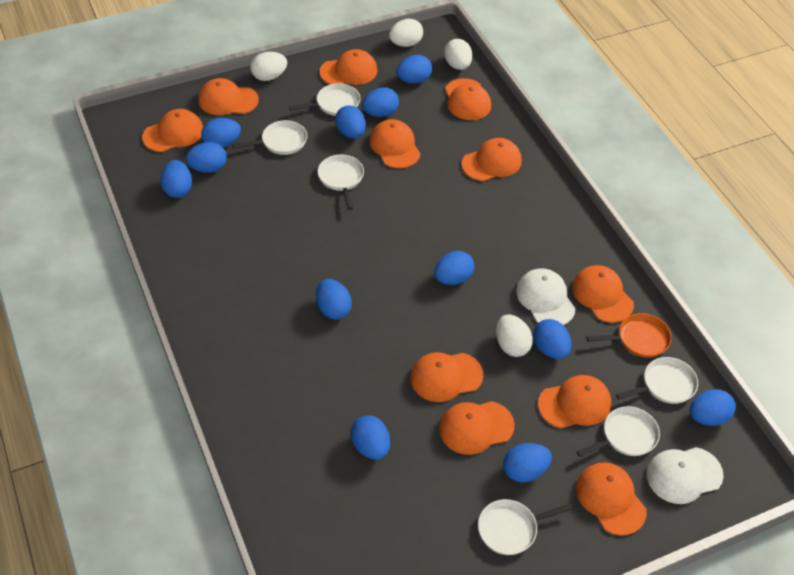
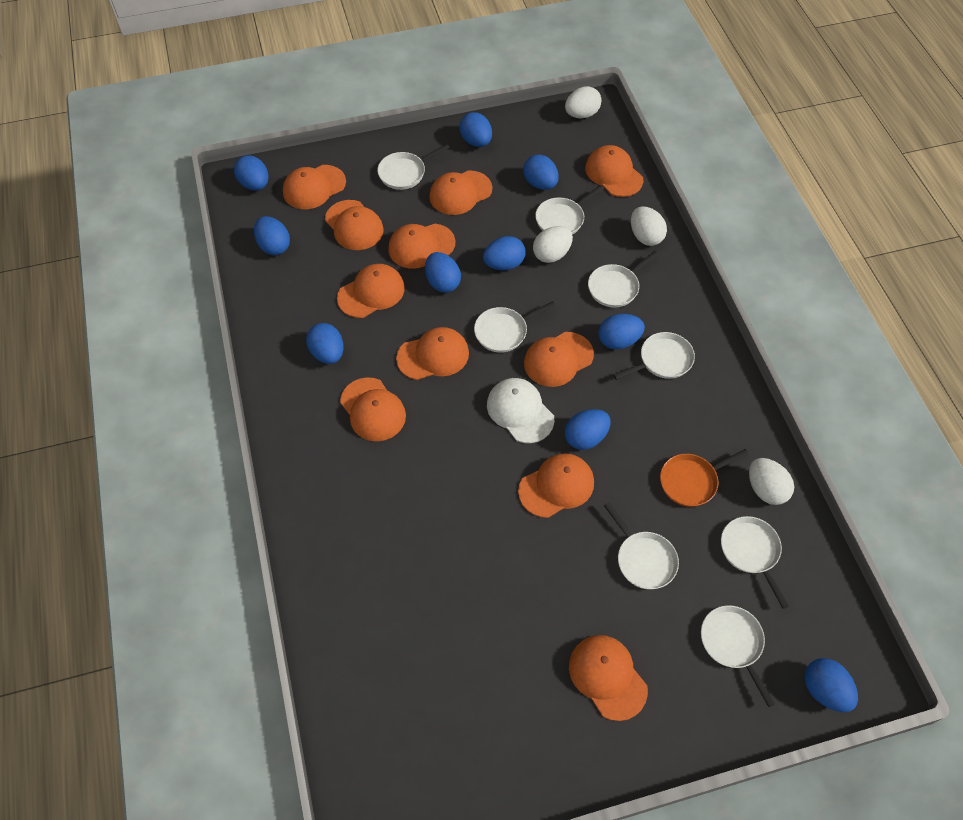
blue egg: 12 -> 10
white cap: 2 -> 1
white pan: 6 -> 8

